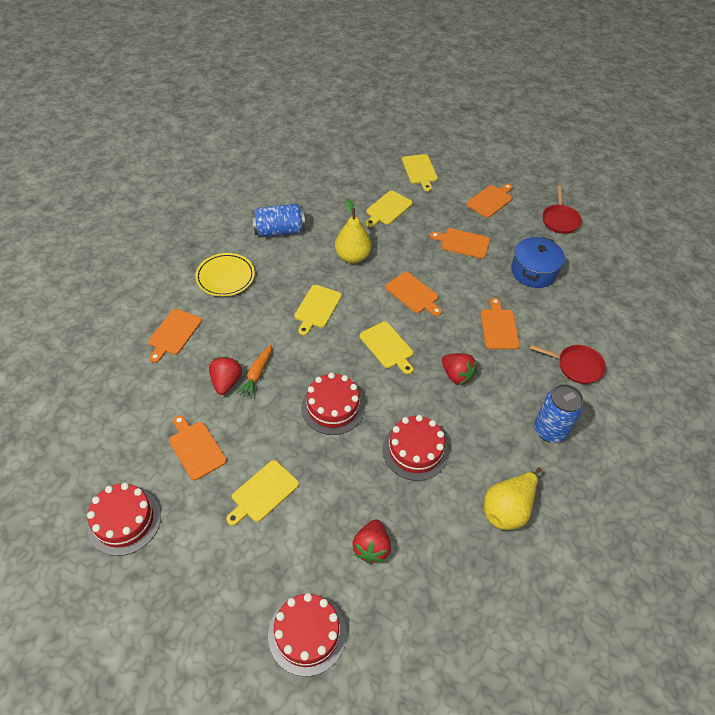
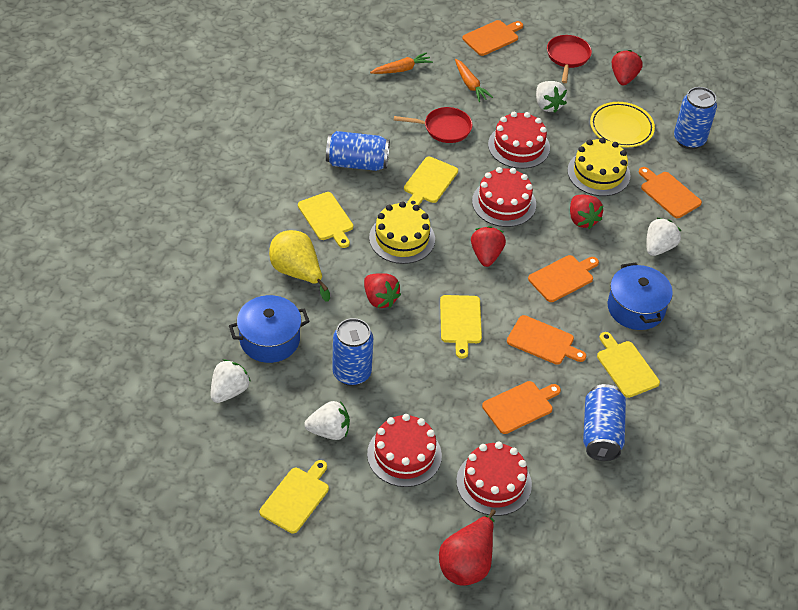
blue can: 2 -> 4
blue pot: 1 -> 2
orange carrot: 1 -> 2
orange cutting board: 6 -> 5
red pear: 0 -> 1
red strawberry: 3 -> 4
white strawberry: 0 -> 4
yellow cake: 0 -> 2
yellow pear: 2 -> 1

